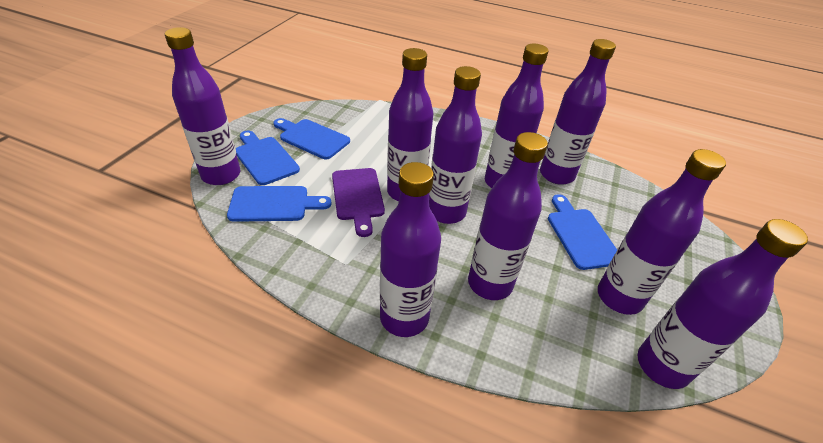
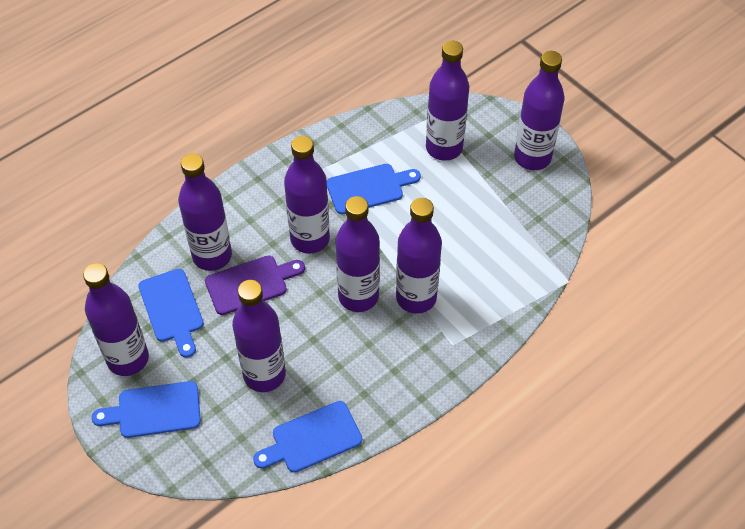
purple bottle: 9 -> 8

